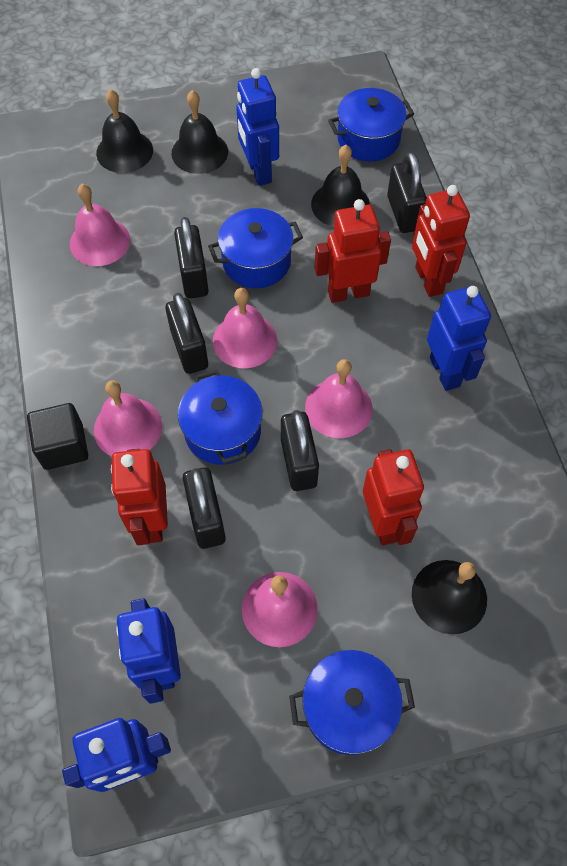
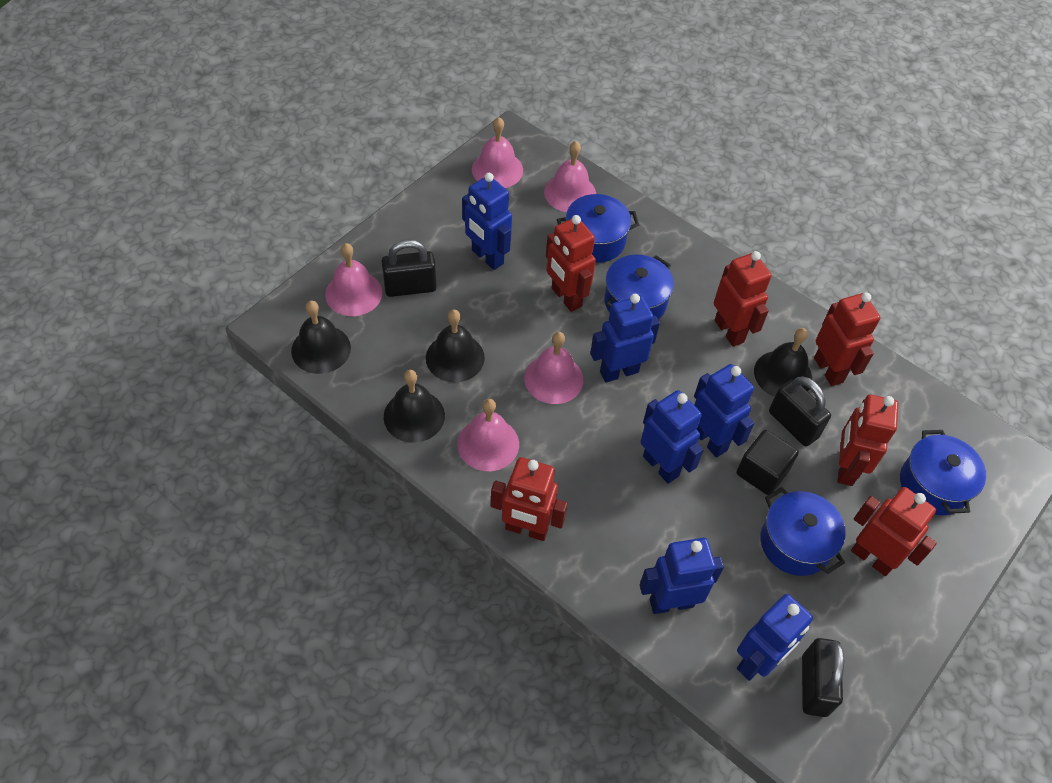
black padlock: 5 -> 3
blue robot: 4 -> 6
red robot: 4 -> 6

